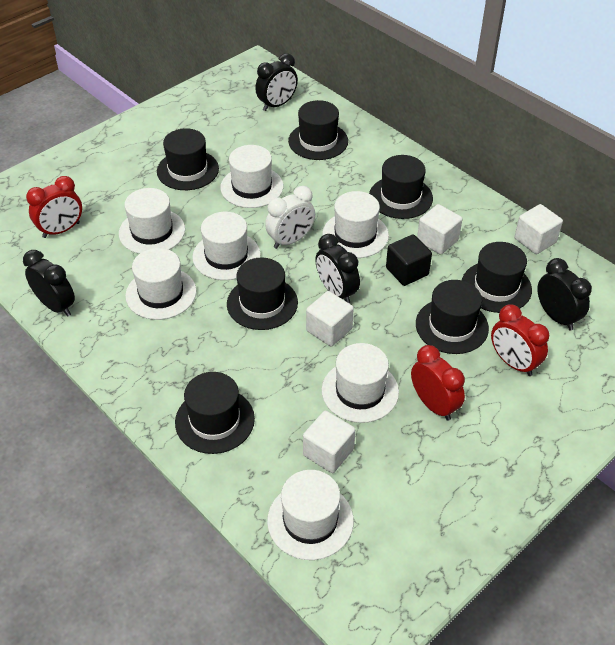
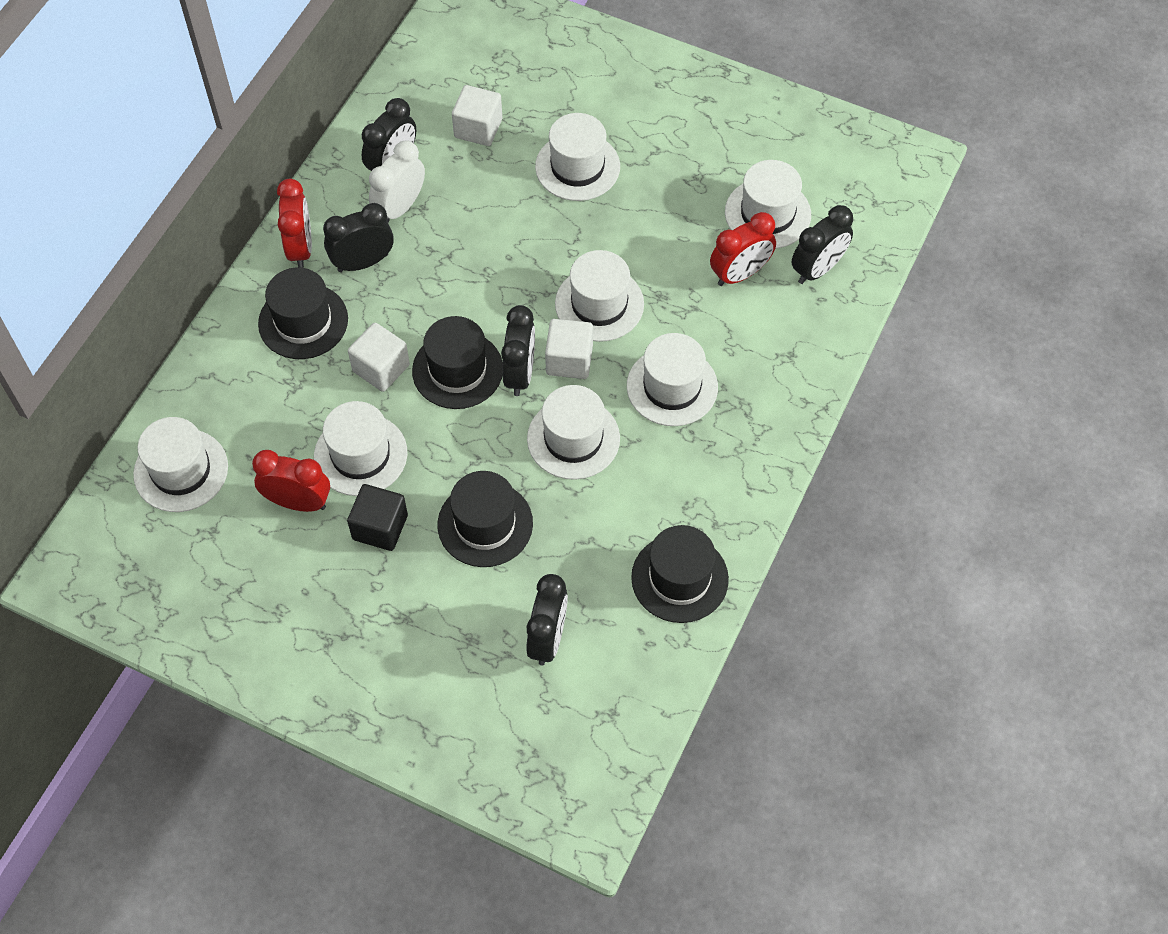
black clock: 4 -> 5
black hat: 7 -> 4
white cube: 4 -> 3

